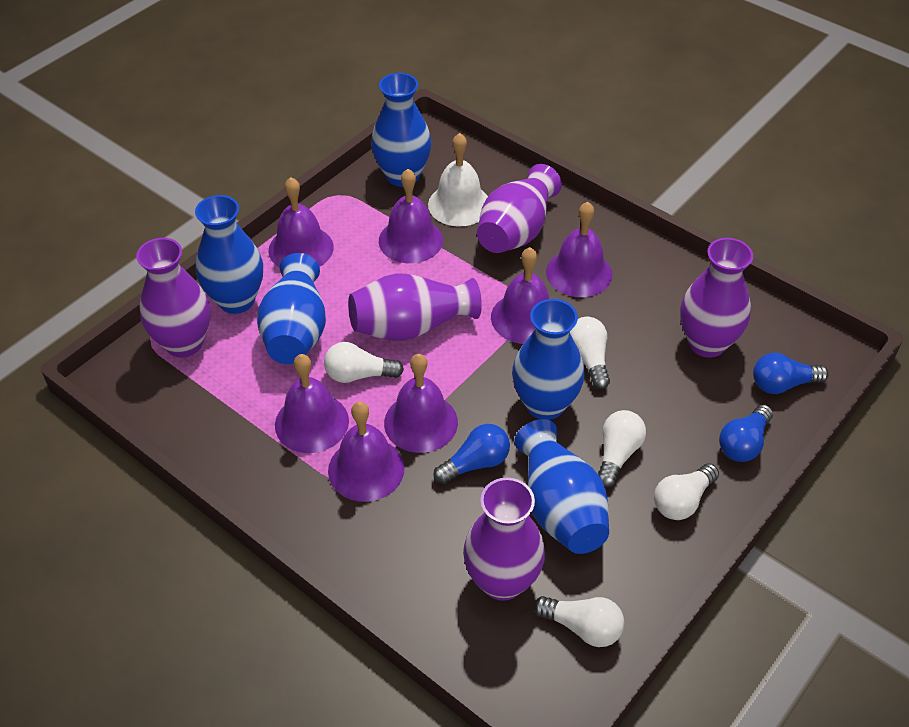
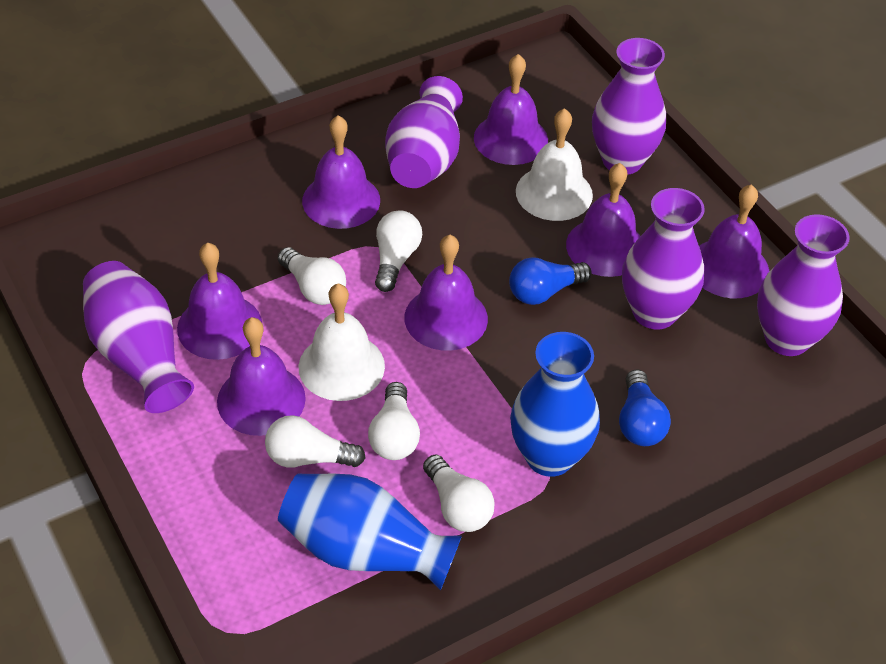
blue light bulb: 3 -> 2
blue vase: 5 -> 2
white bell: 1 -> 2

